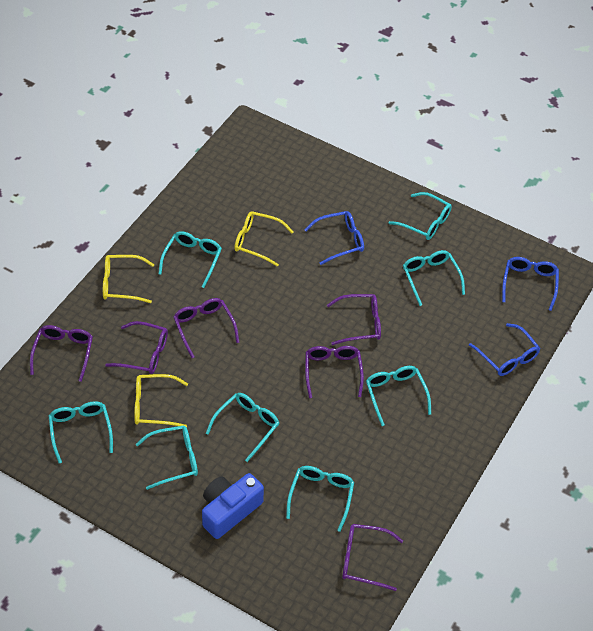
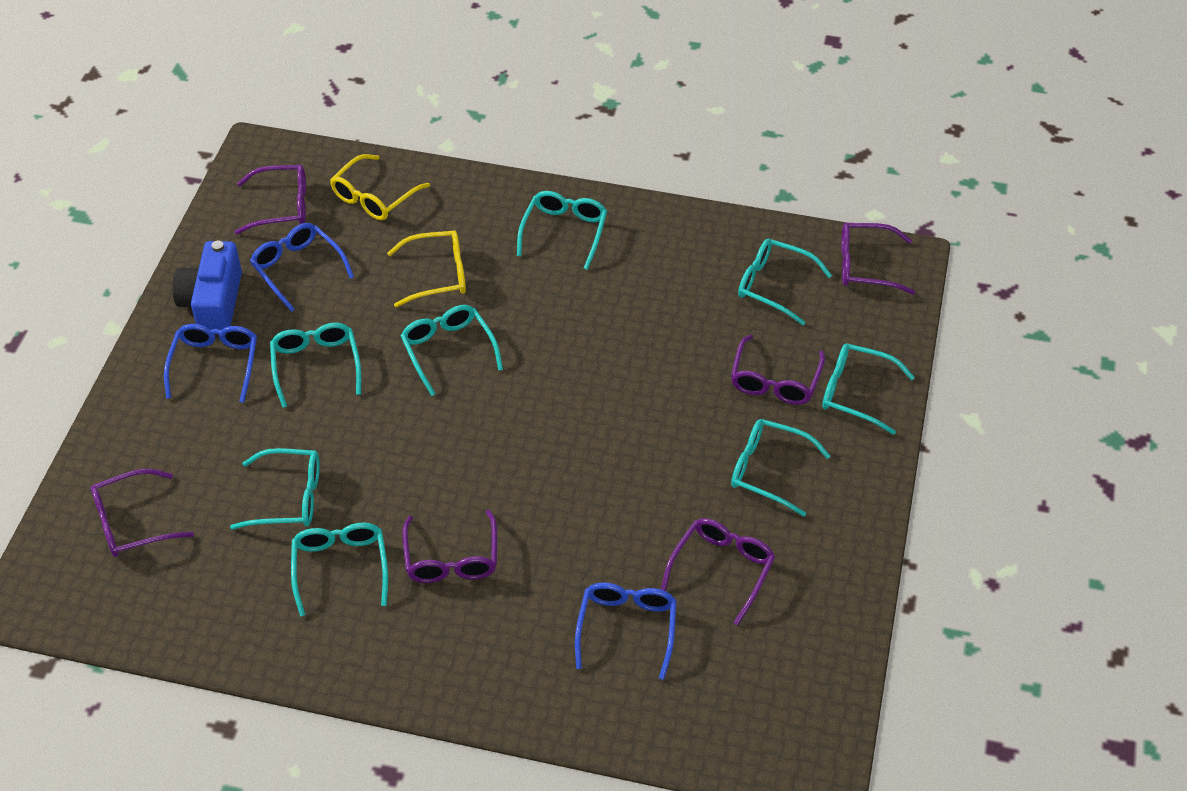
yellow glasses: 3 -> 2

